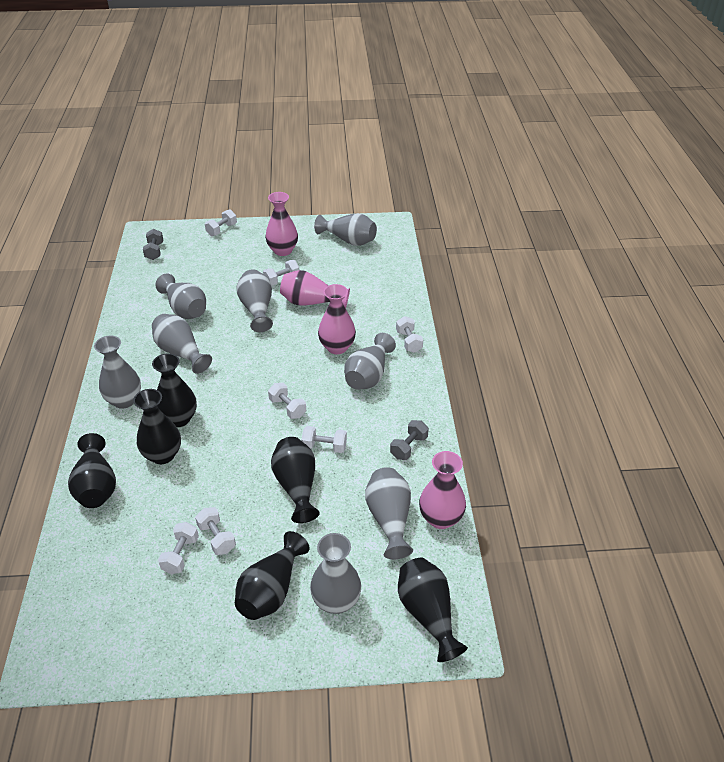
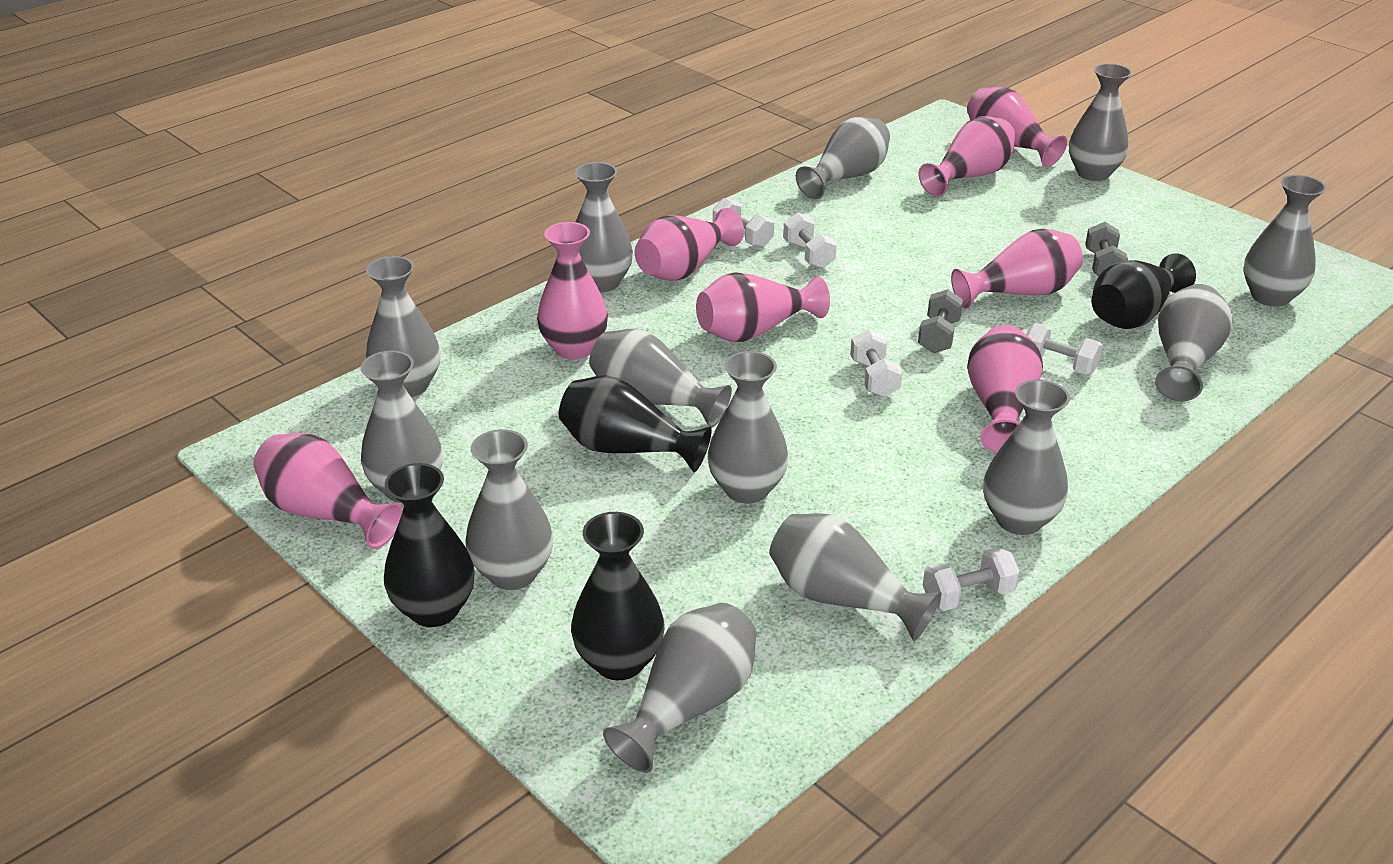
black vase: 6 -> 4
grey vase: 8 -> 13
pink vase: 4 -> 8
white dumbbell: 7 -> 5

